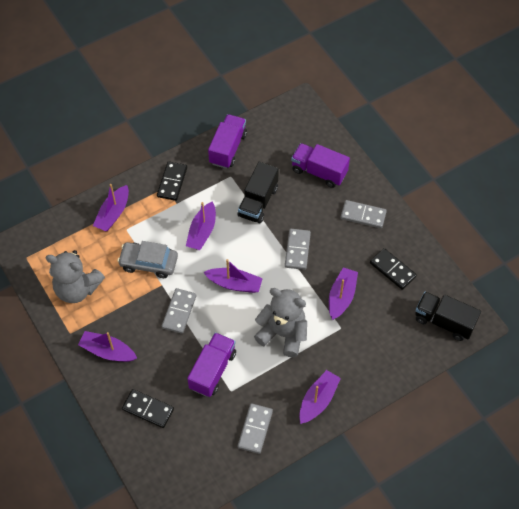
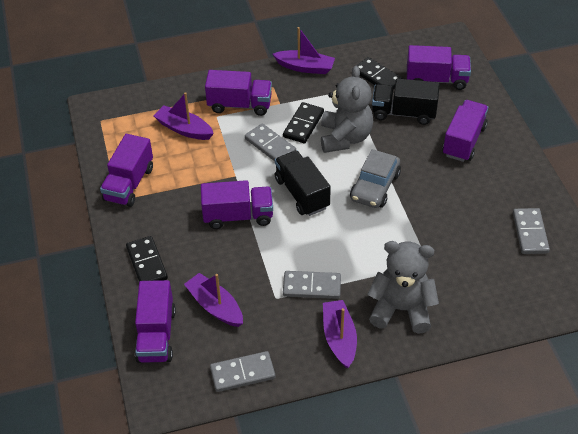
purple boat: 6 -> 4
purple truck: 3 -> 6

